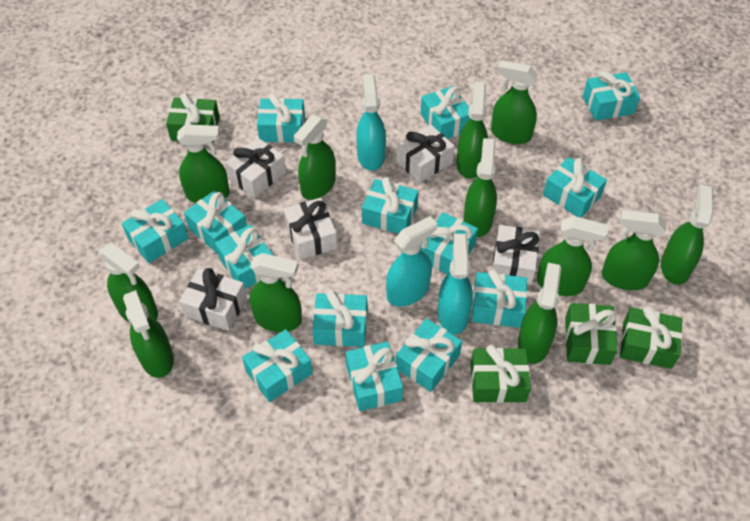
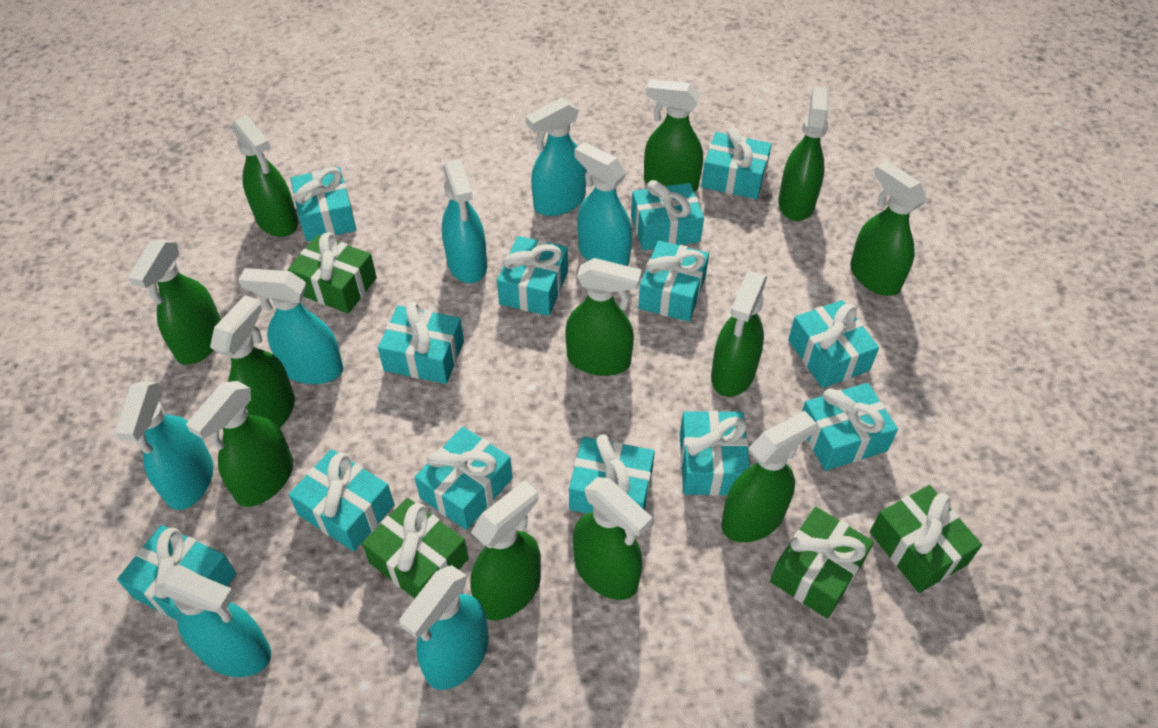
turquoise gift: 14 -> 13
turquoise spray bottle: 3 -> 7
white gift: 5 -> 0

